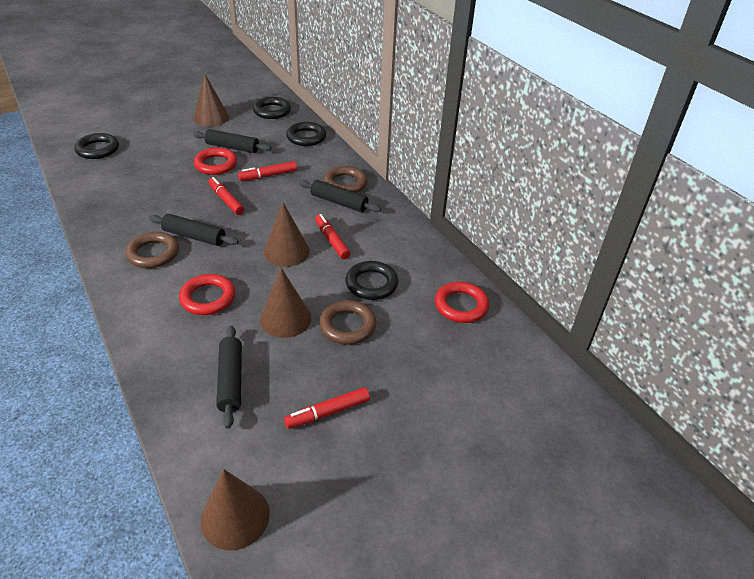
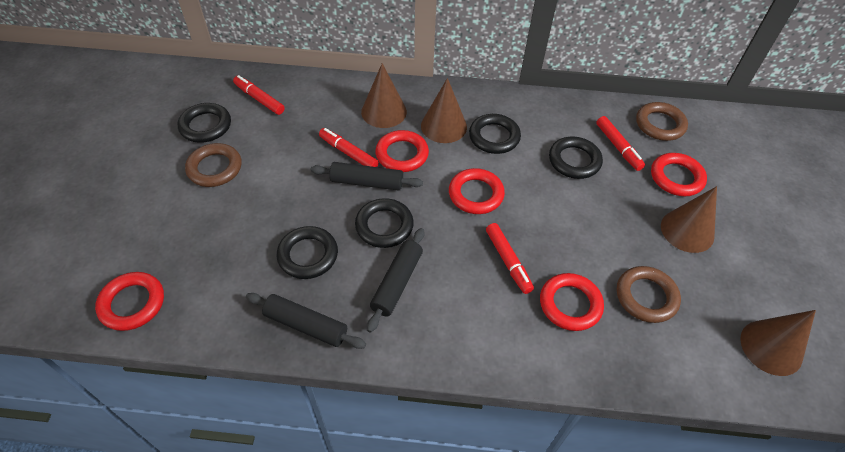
black ring: 4 -> 5
black rolling pin: 4 -> 3
red ring: 3 -> 5

